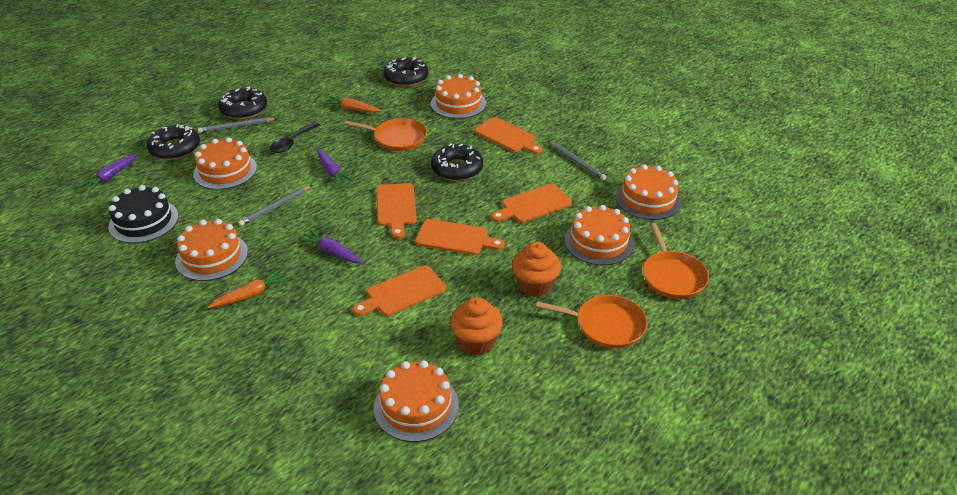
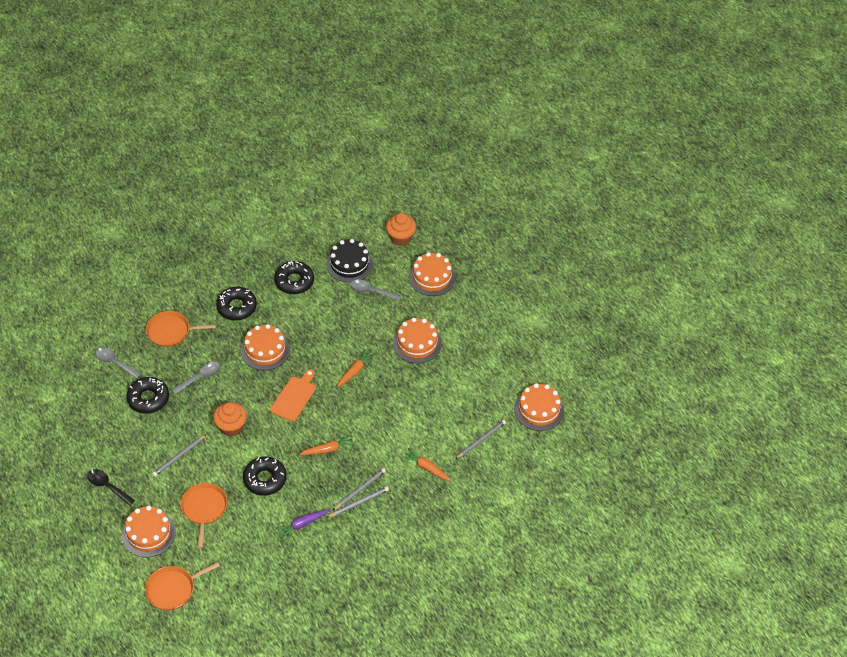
grey pencil: 3 -> 4
grey spoon: 0 -> 3
orange cake: 6 -> 5
orange carrot: 2 -> 3
orange cutting board: 5 -> 1
purple carrot: 3 -> 1

